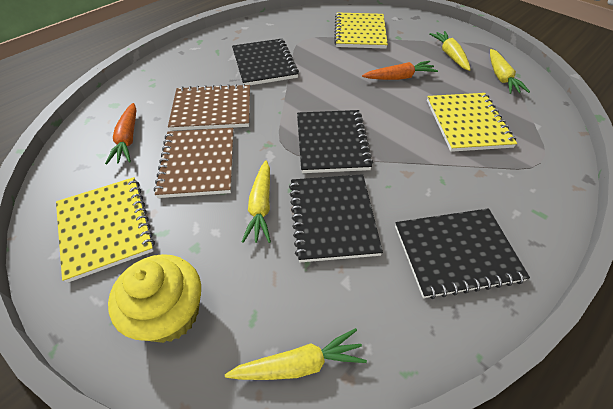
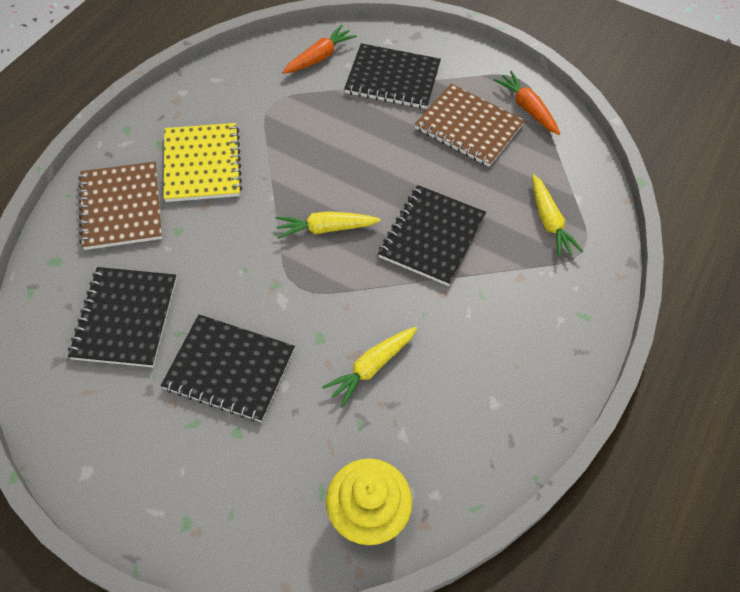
yellow carrot: 4 -> 3
yellow notebook: 3 -> 1

